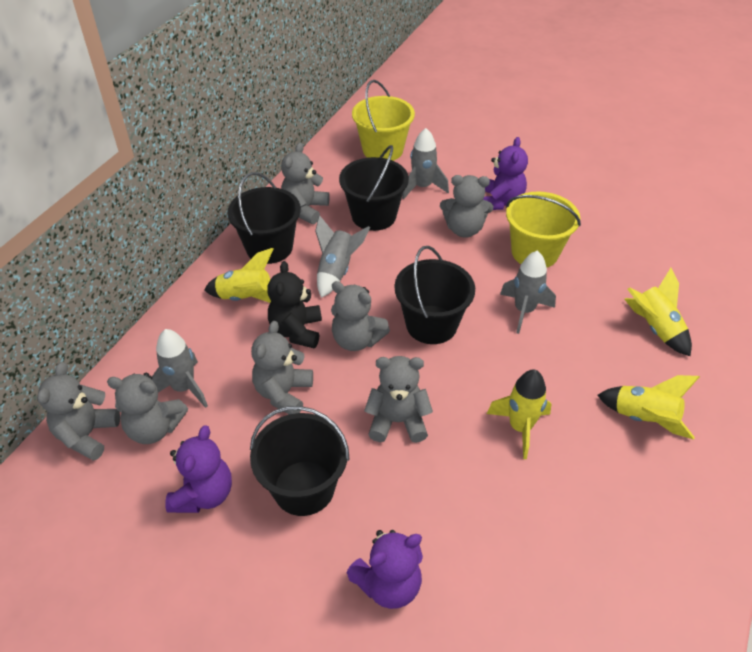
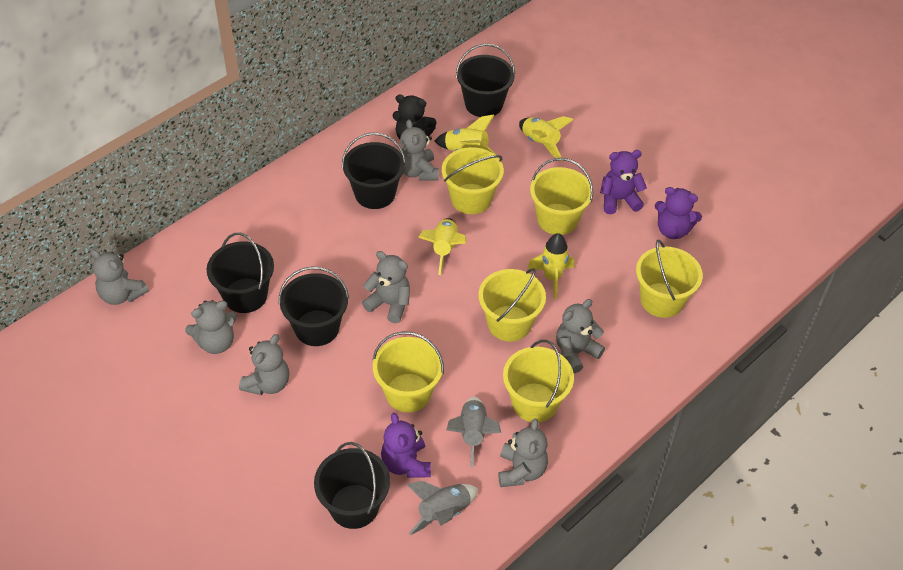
black bucket: 4 -> 5
grey rocket: 4 -> 2
yellow bucket: 2 -> 6

